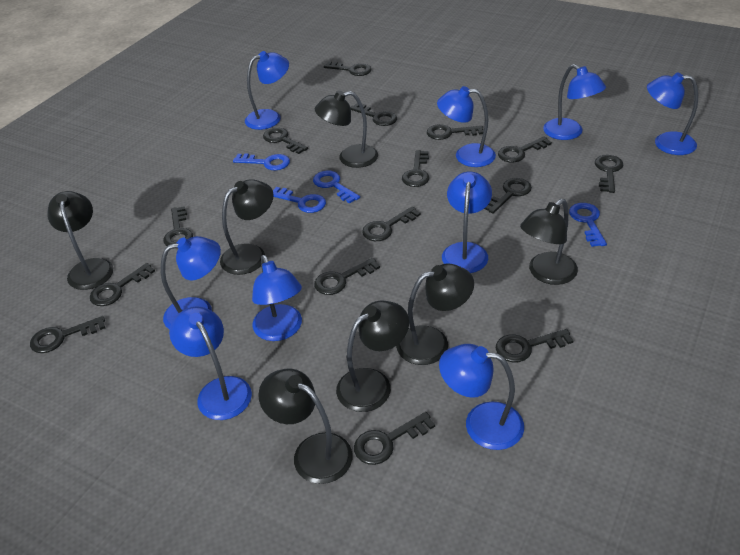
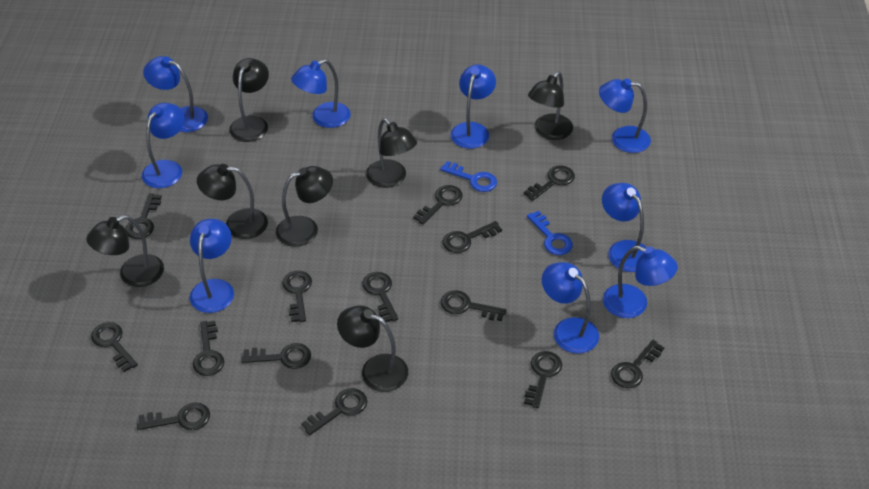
black key: 15 -> 14
blue key: 4 -> 2

